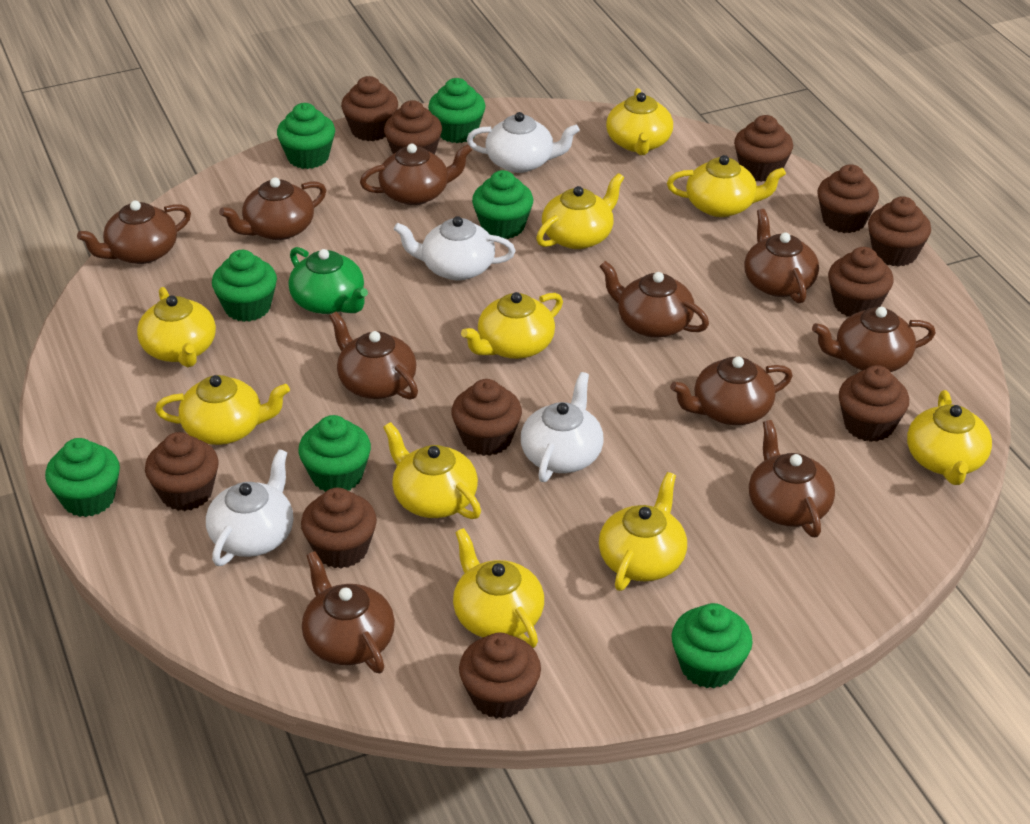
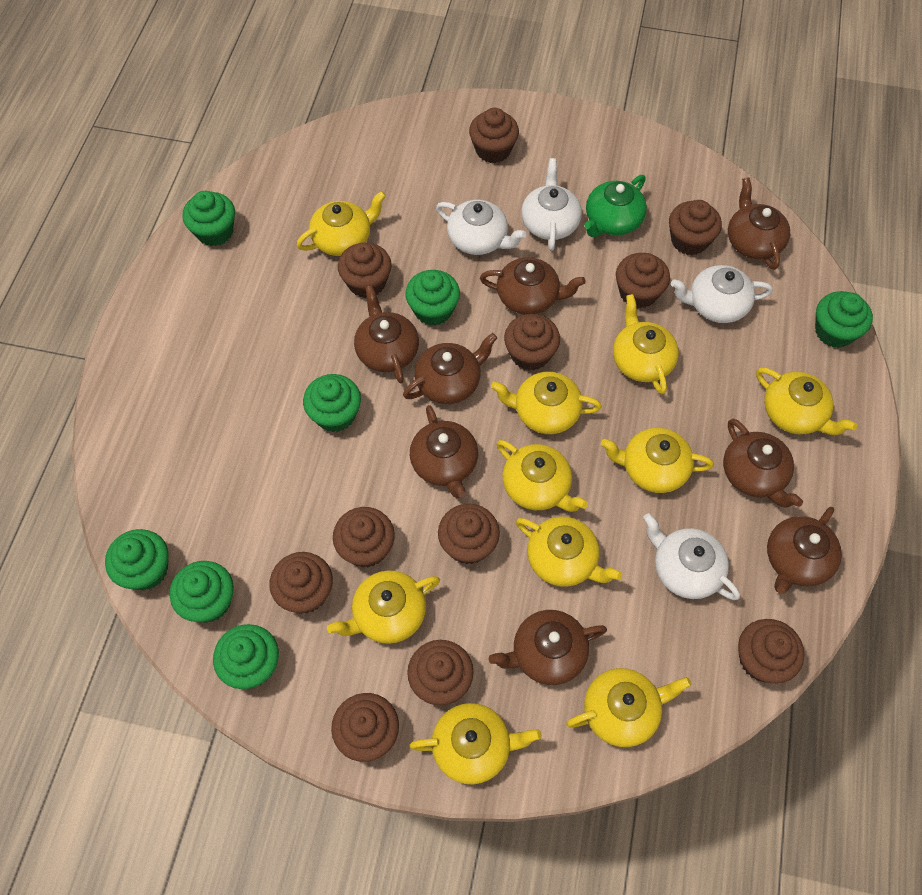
brown teapot: 10 -> 8

